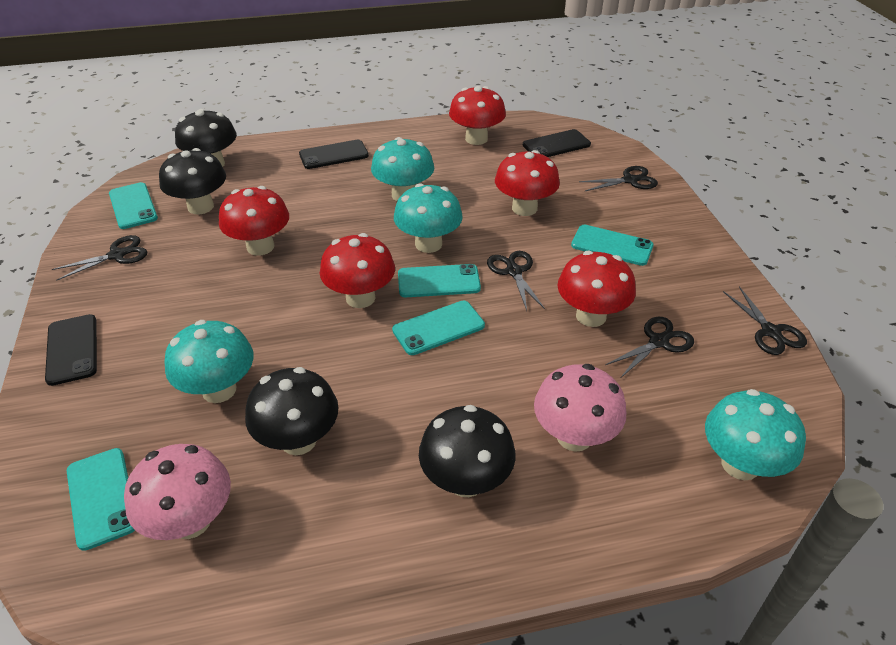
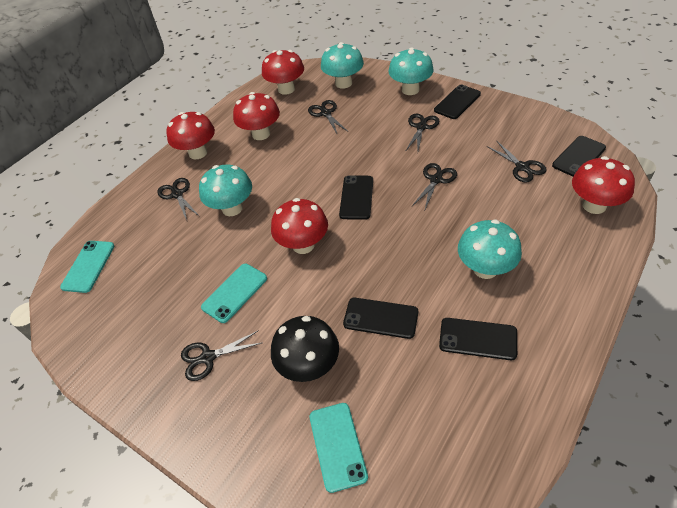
black mushroom: 4 -> 1
black phone: 3 -> 5
black scissors: 5 -> 6
pink mushroom: 2 -> 0
turquoise phone: 5 -> 3

